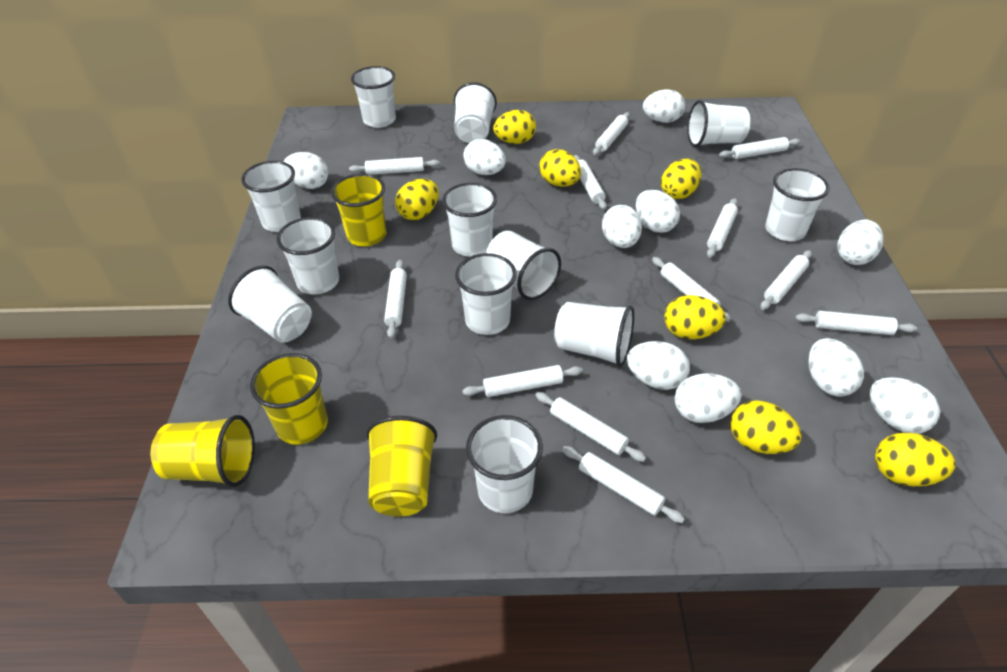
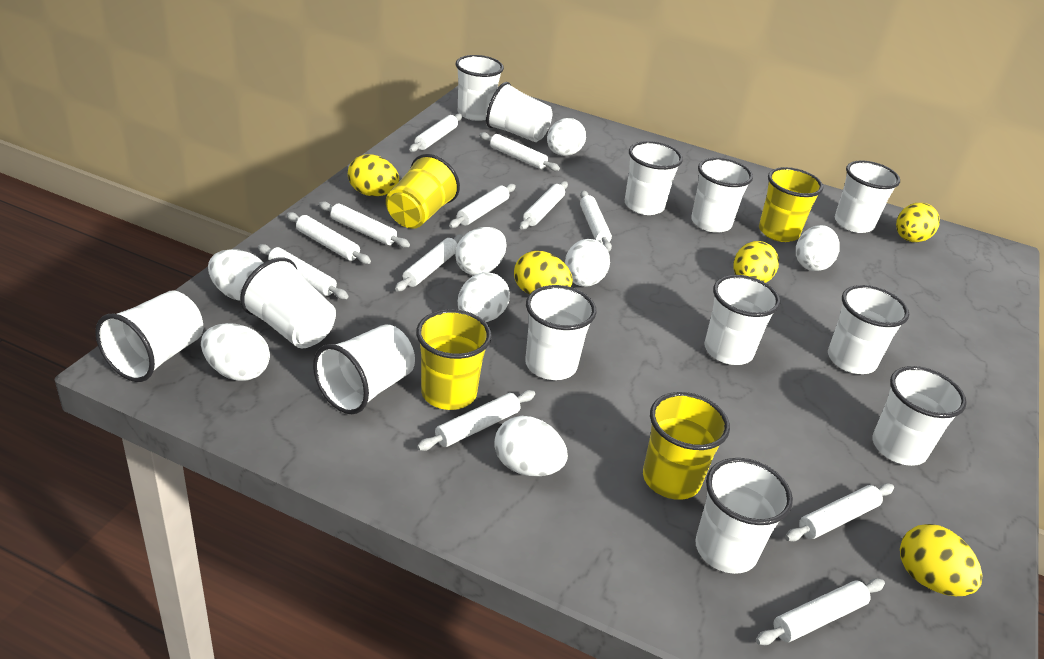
white cup: 12 -> 13
white egg: 10 -> 8
yellow egg: 7 -> 5

